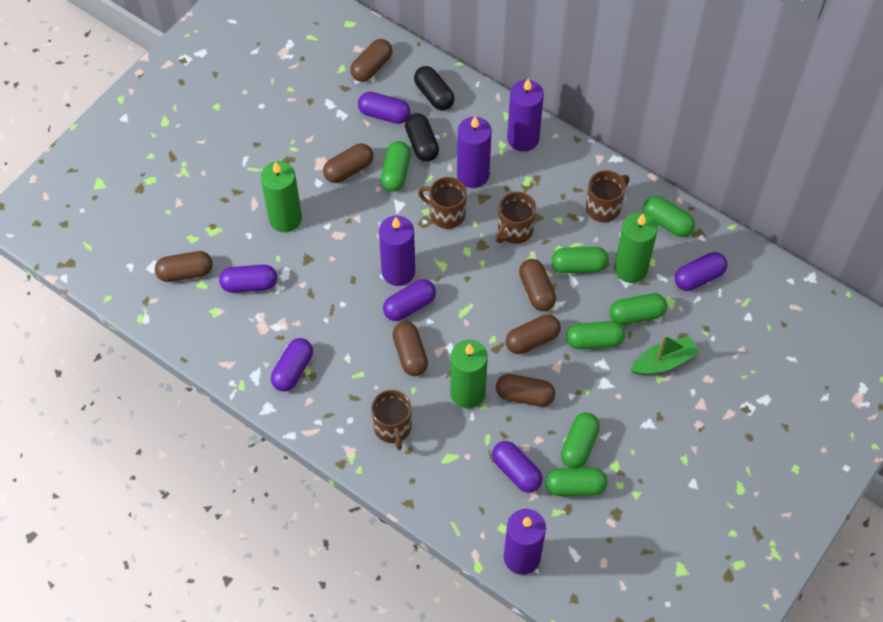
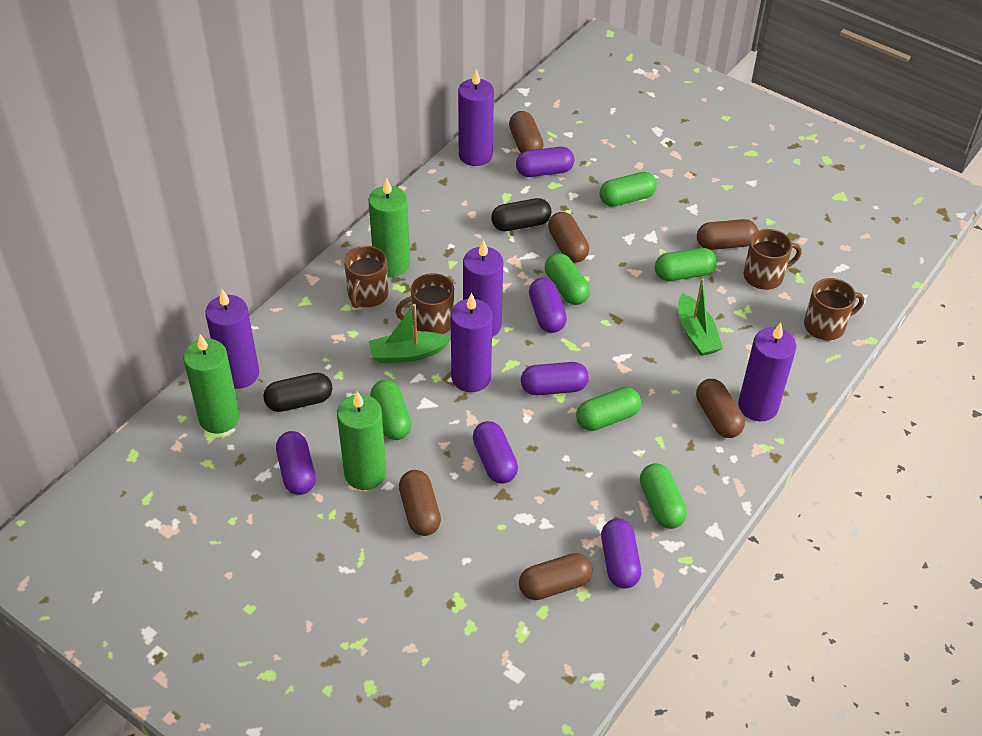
brown capsule: 7 -> 6
green boat: 1 -> 2
green capsule: 7 -> 6
purple candle: 4 -> 5

